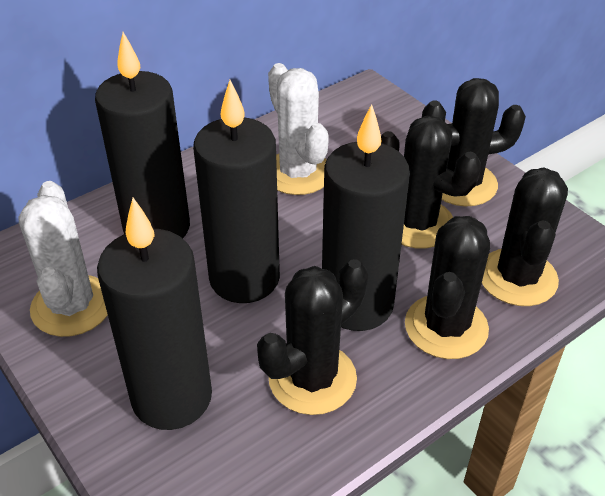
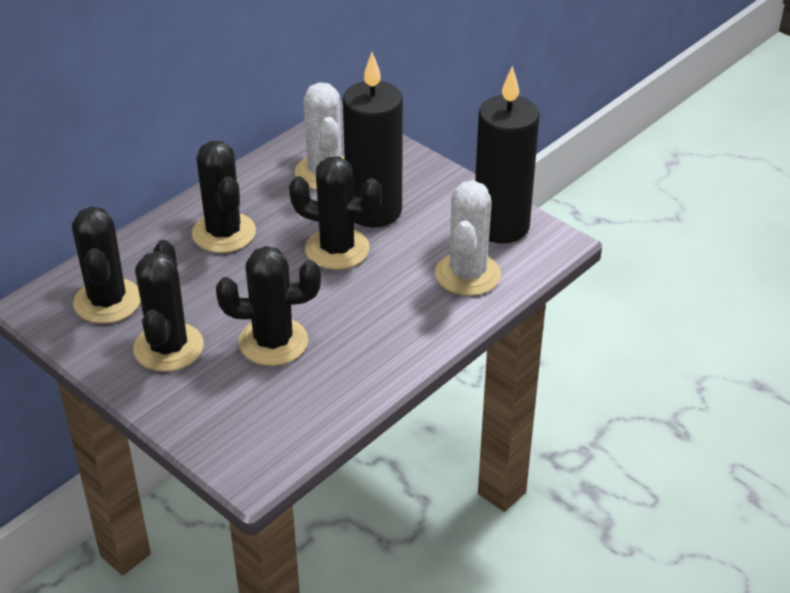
black candle: 4 -> 2

